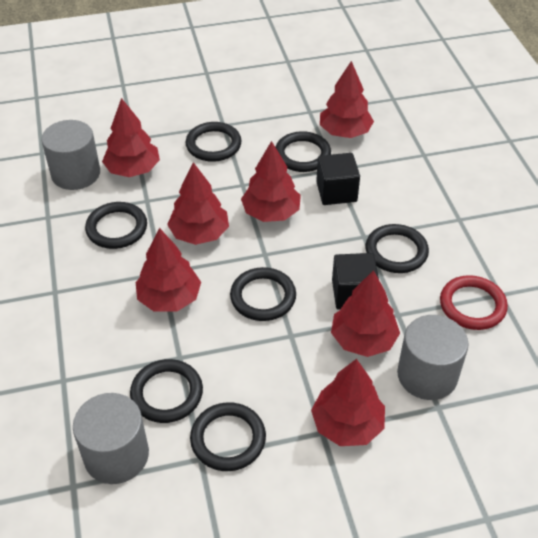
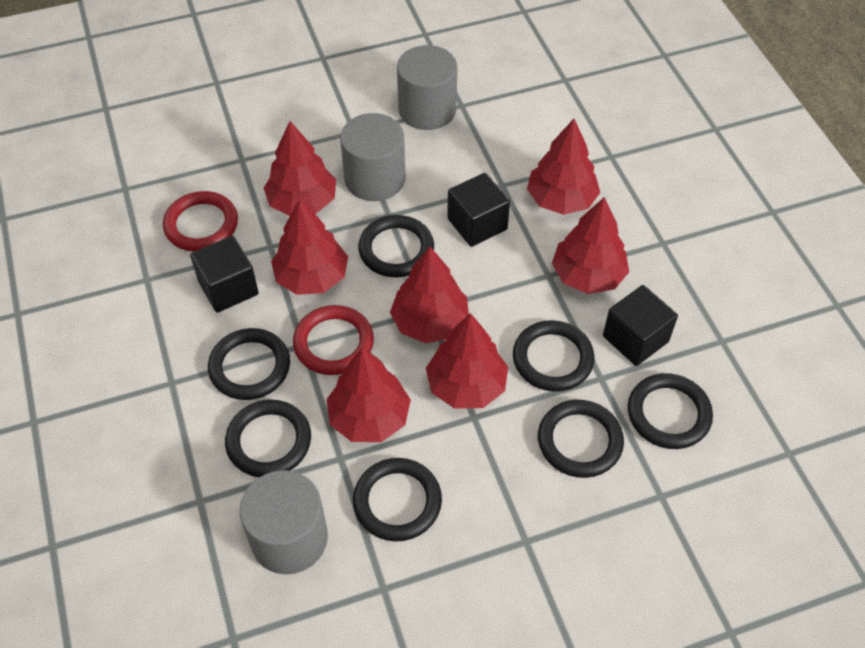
black cube: 2 -> 3
red ring: 1 -> 2

